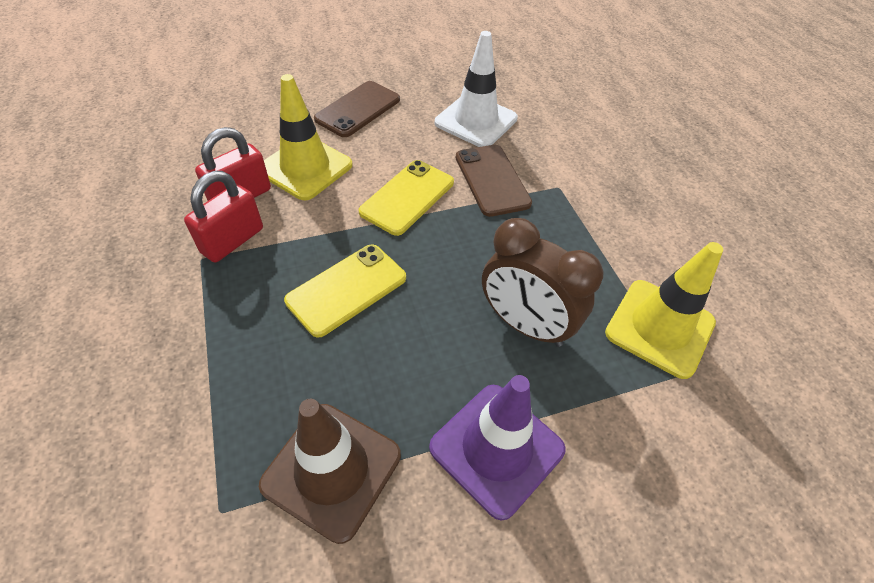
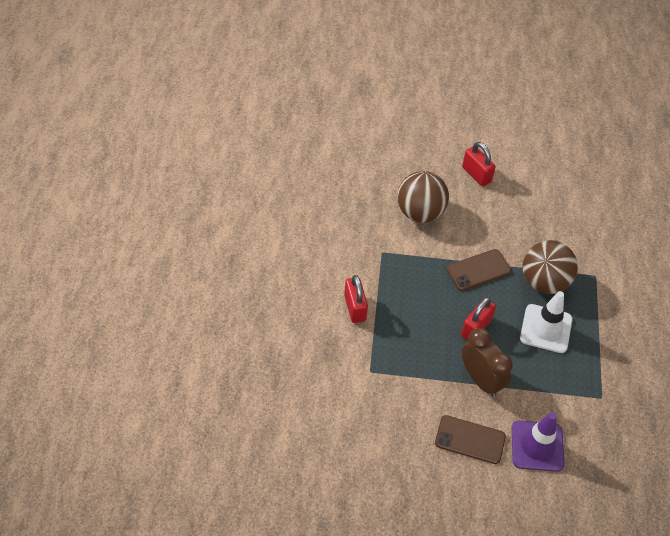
brown ball: 0 -> 2
brown traffic cone: 1 -> 0
red padlock: 2 -> 3
yellow phone: 2 -> 0
yellow traffic cone: 2 -> 0

